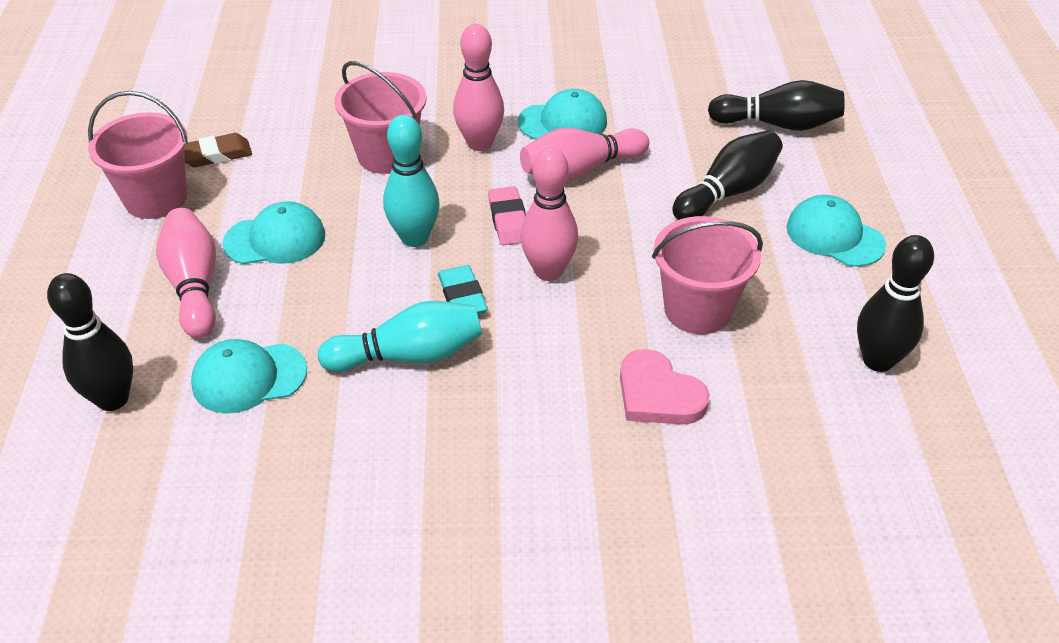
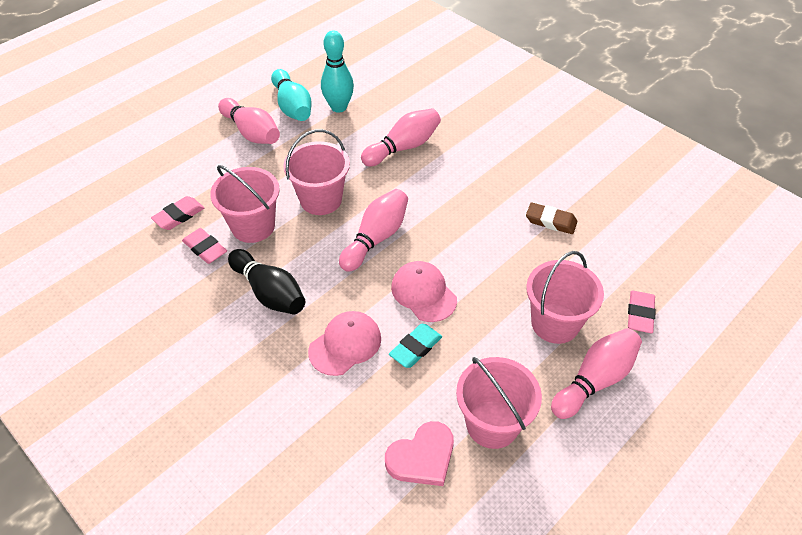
black bowling pin: 4 -> 1
pink bucket: 3 -> 4
pink cap: 0 -> 2
pink eraser: 1 -> 3
turquoise cap: 4 -> 0

